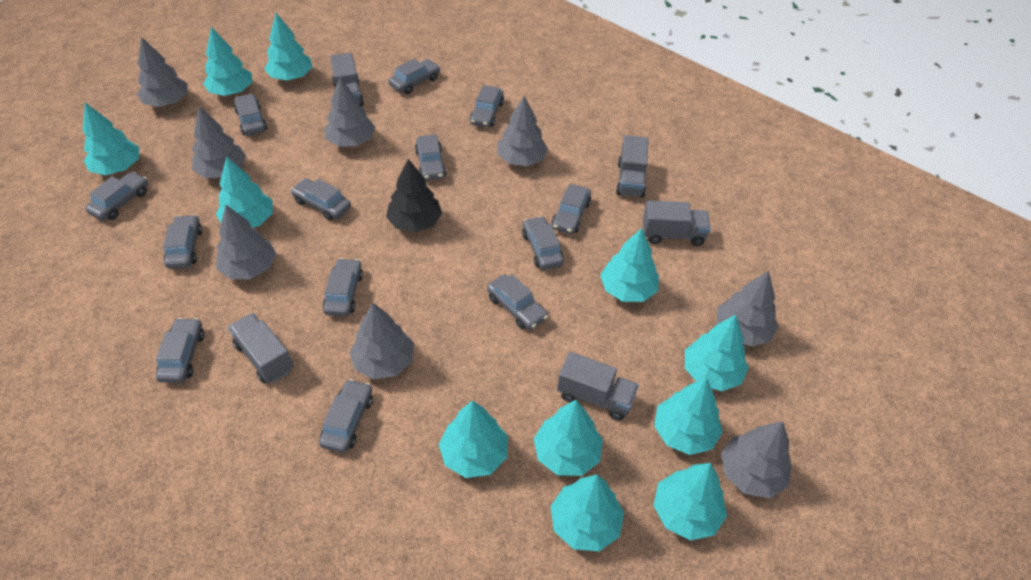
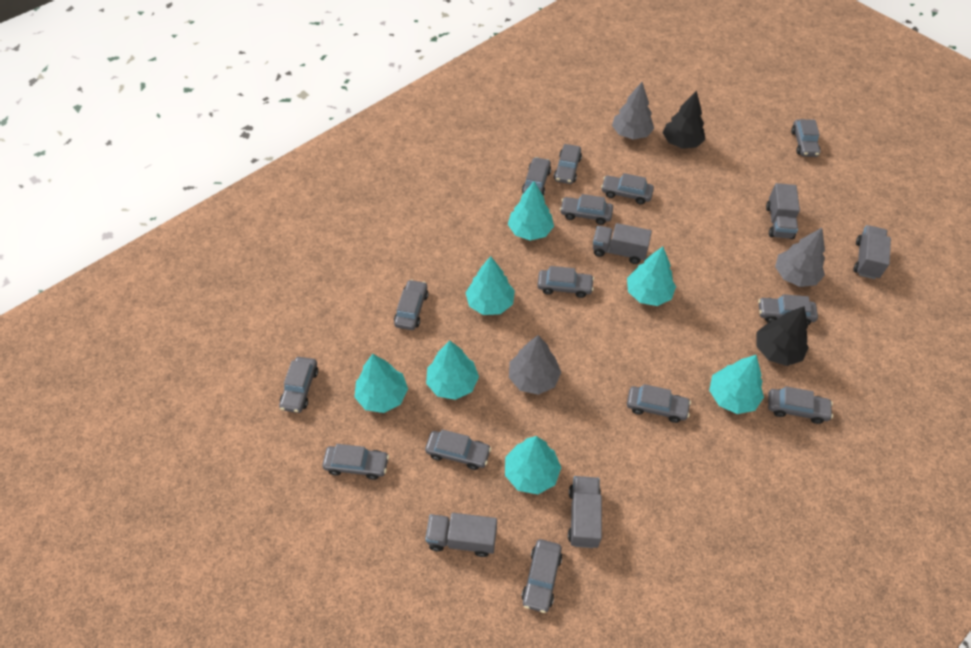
black tree: 1 -> 2
grey car: 13 -> 14
grey tree: 8 -> 3
turquoise tree: 11 -> 7

